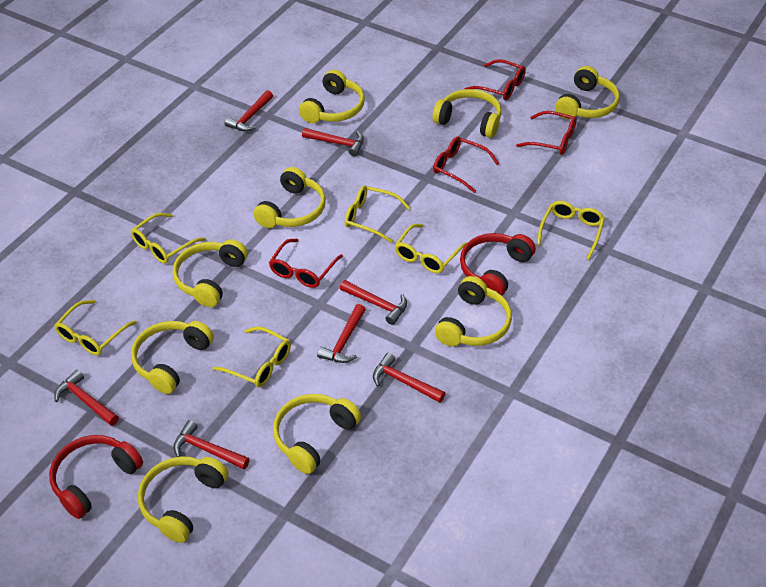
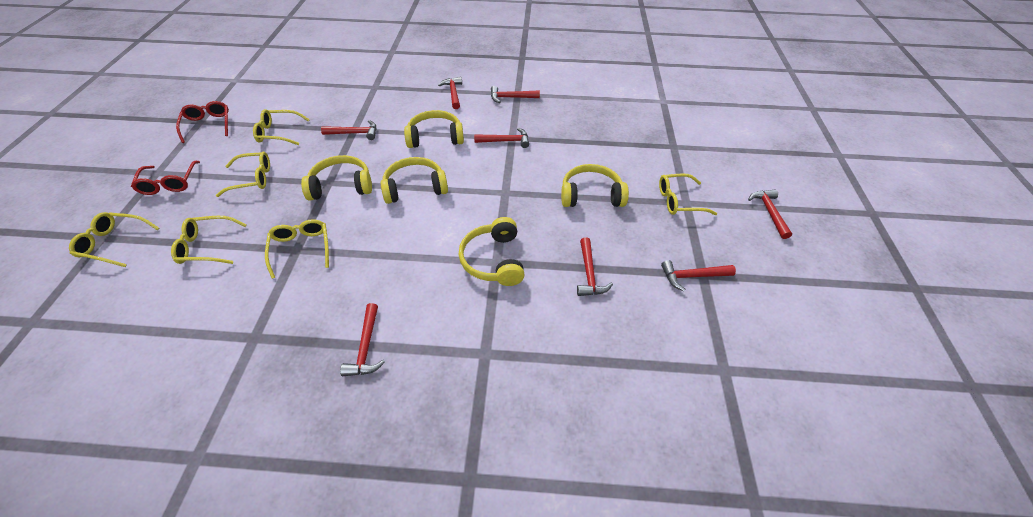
red glasses: 4 -> 2
red hammer: 7 -> 8
red headphones: 2 -> 0
yellow headphones: 9 -> 5

